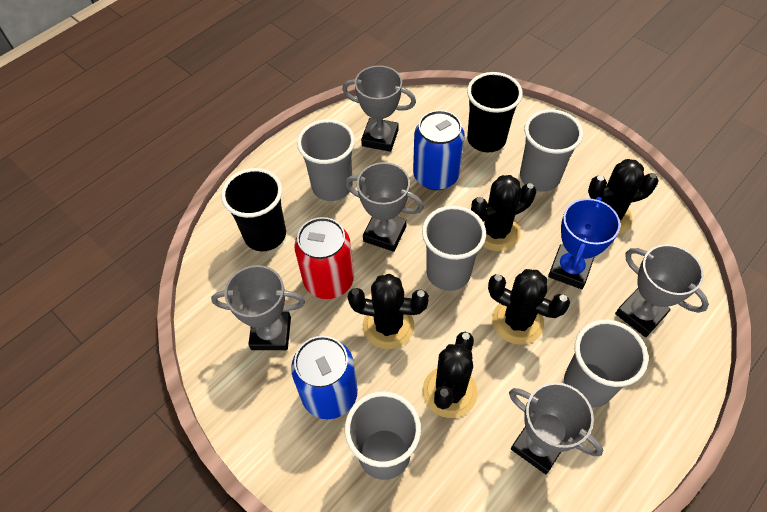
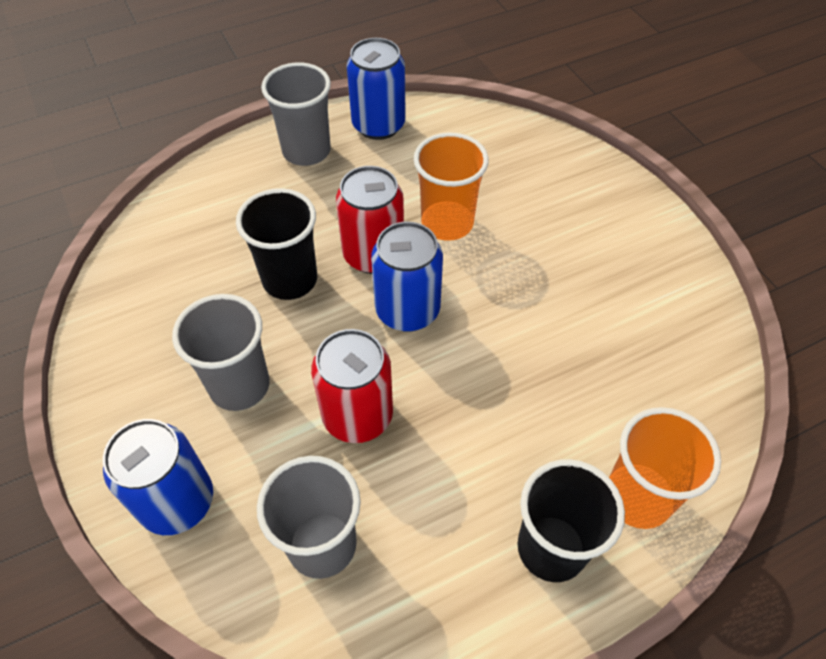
black cactus: 5 -> 0
blue can: 2 -> 3
blue trophy: 1 -> 0
grey cup: 5 -> 3
grey trophy: 5 -> 0
orange cup: 0 -> 2
red can: 1 -> 2

